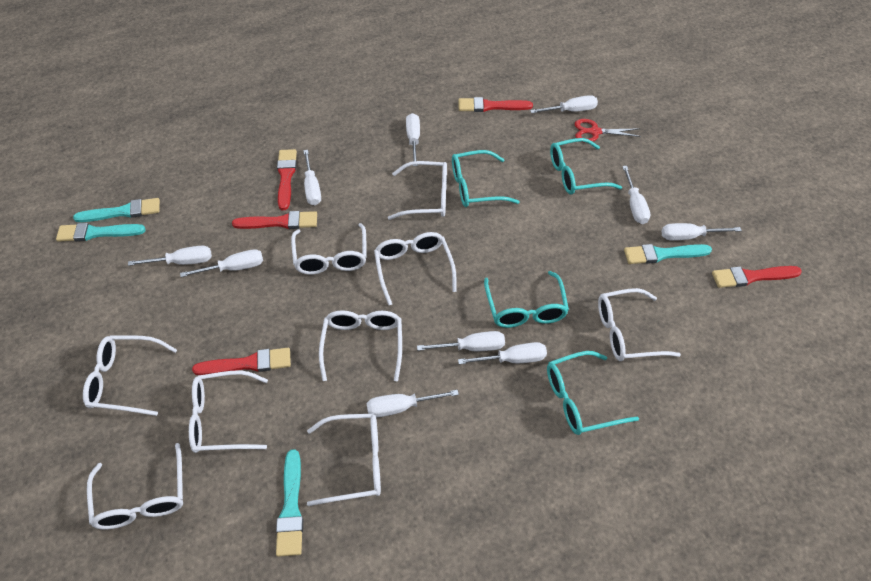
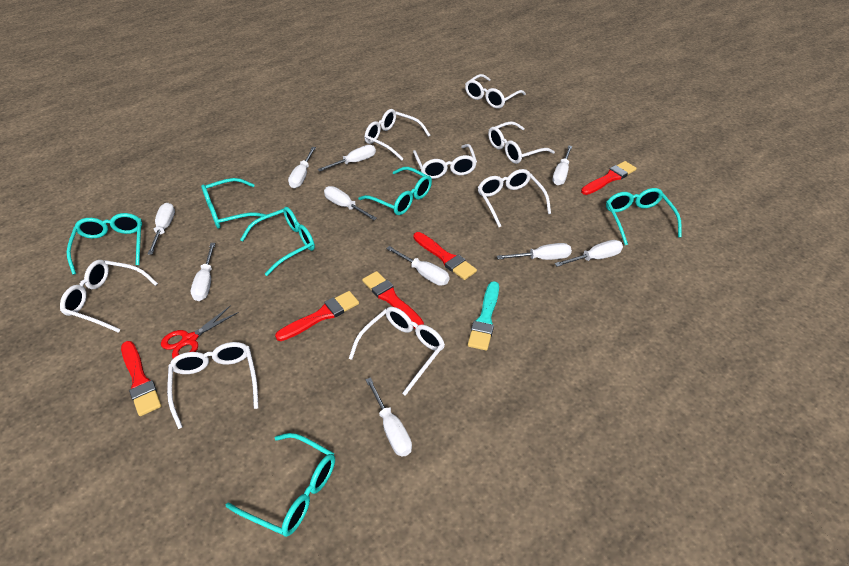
turquoise brush: 4 -> 1
turquoise glasses: 4 -> 6
white glasses: 9 -> 8

